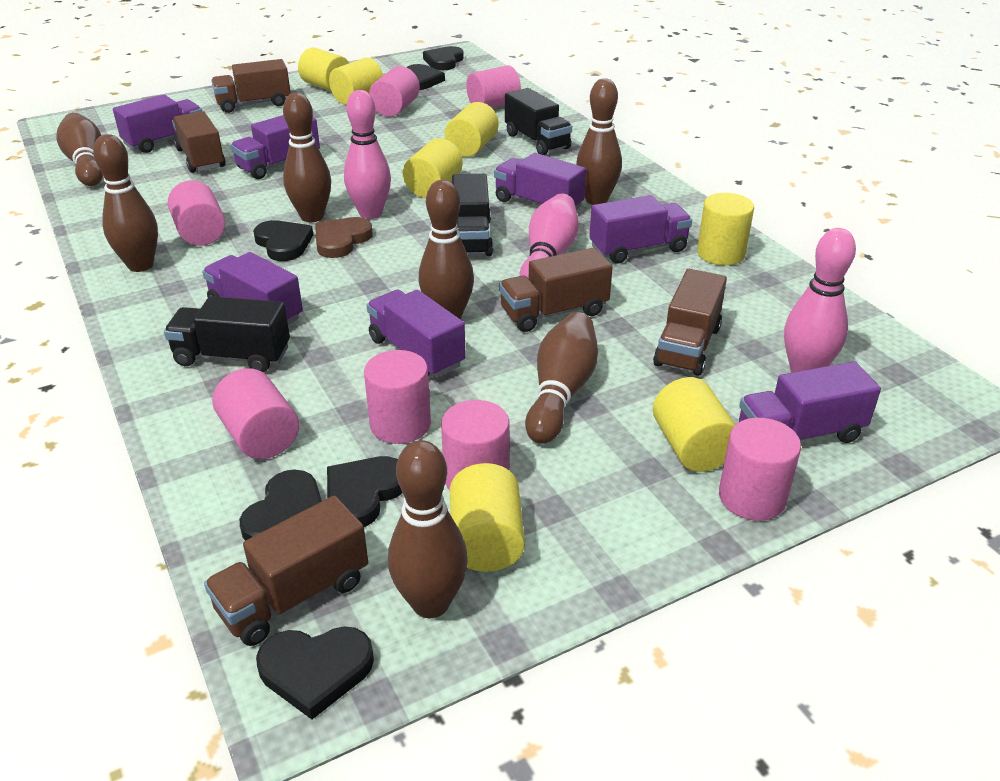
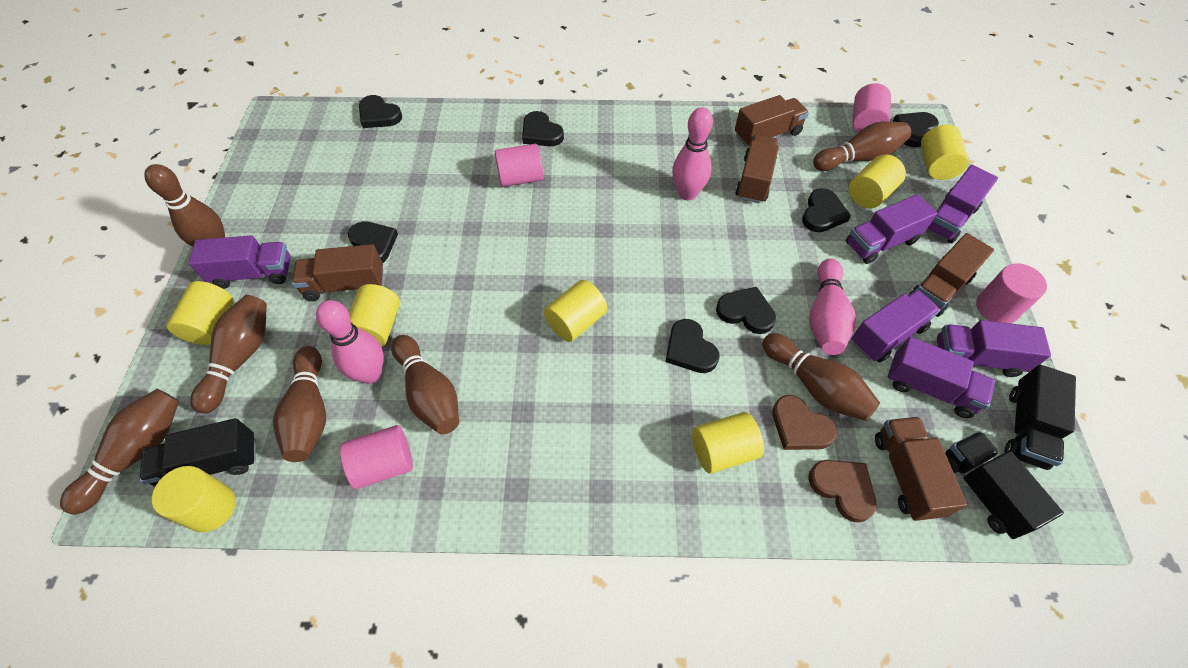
black heart: 6 -> 7
brown heart: 1 -> 2
pink cylinder: 7 -> 4
purple truck: 7 -> 6

